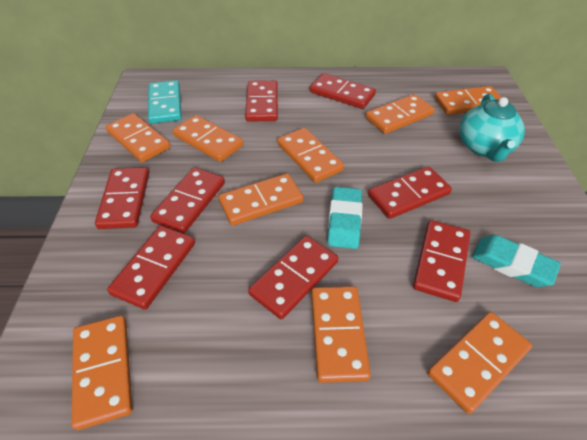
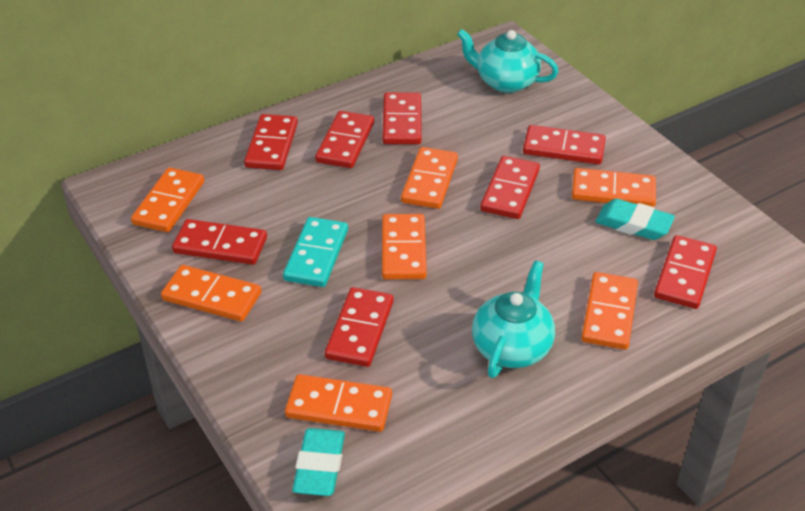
orange domino: 9 -> 7
turquoise teapot: 1 -> 2

